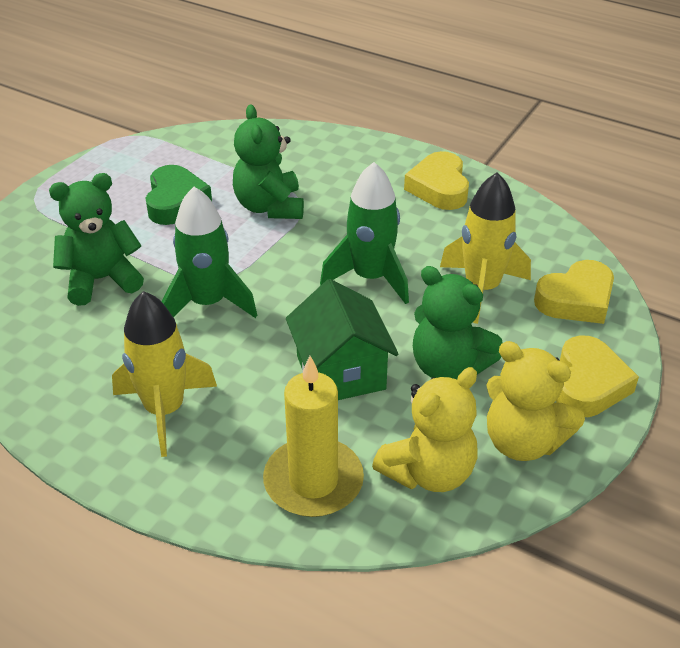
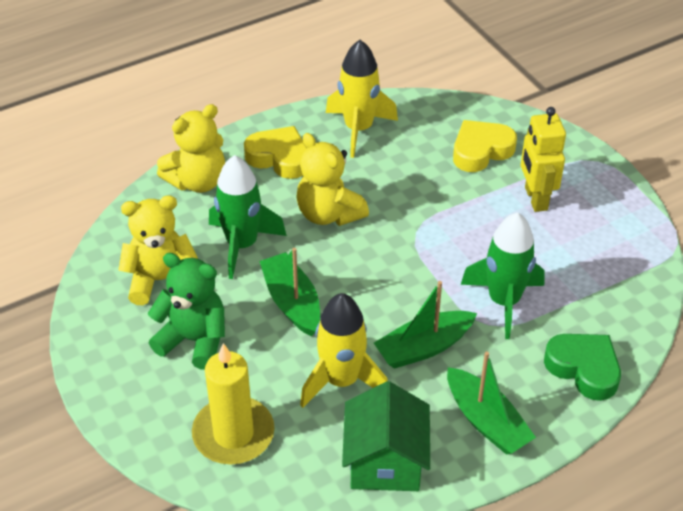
green boat: 0 -> 3
green teddy bear: 3 -> 1
yellow heart: 3 -> 2
yellow robot: 0 -> 1
yellow teddy bear: 2 -> 3

